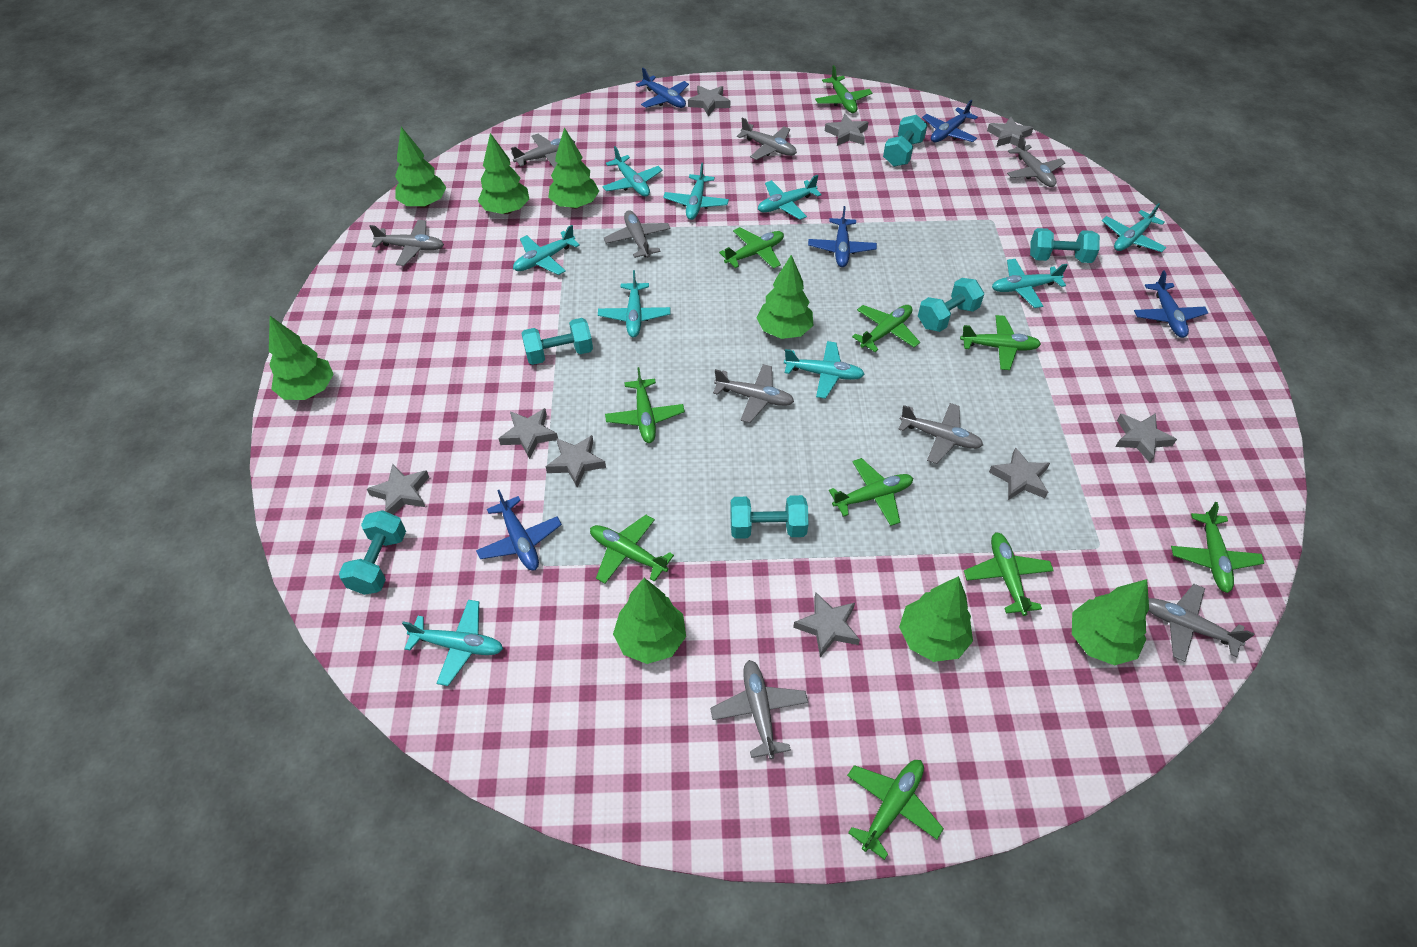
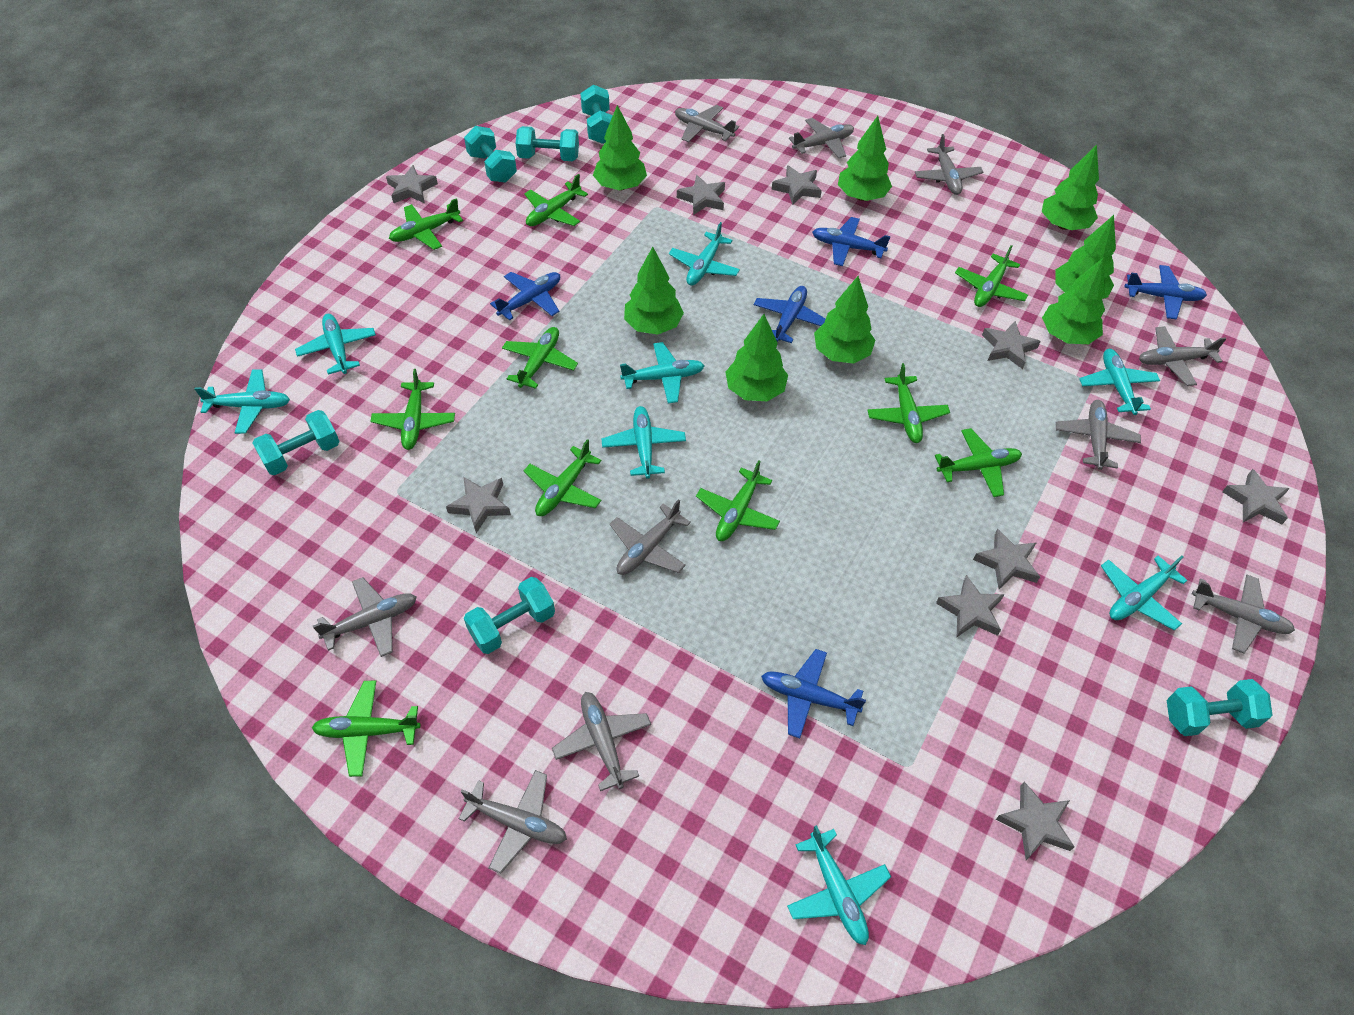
grey plane: 9 -> 10
turquoise plane: 9 -> 8

